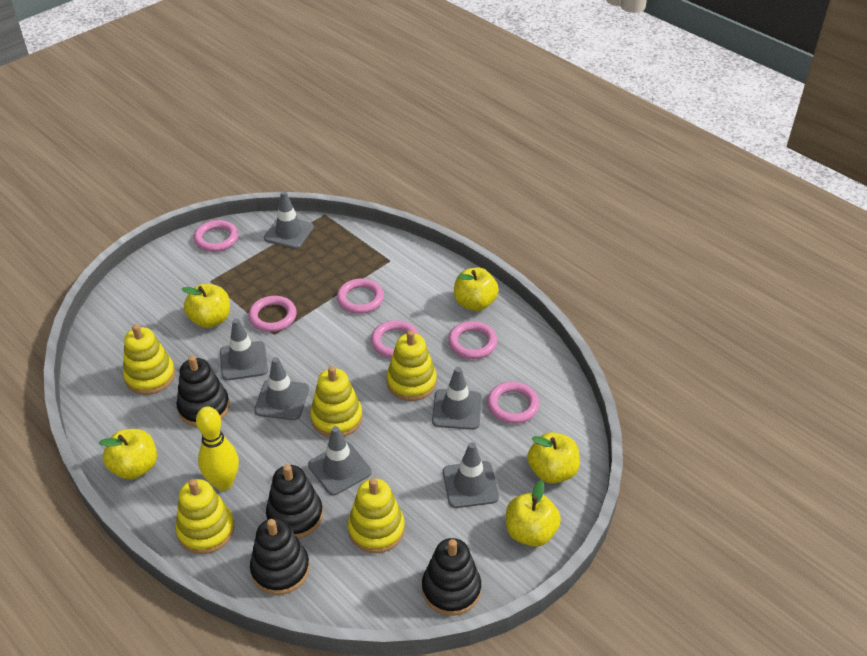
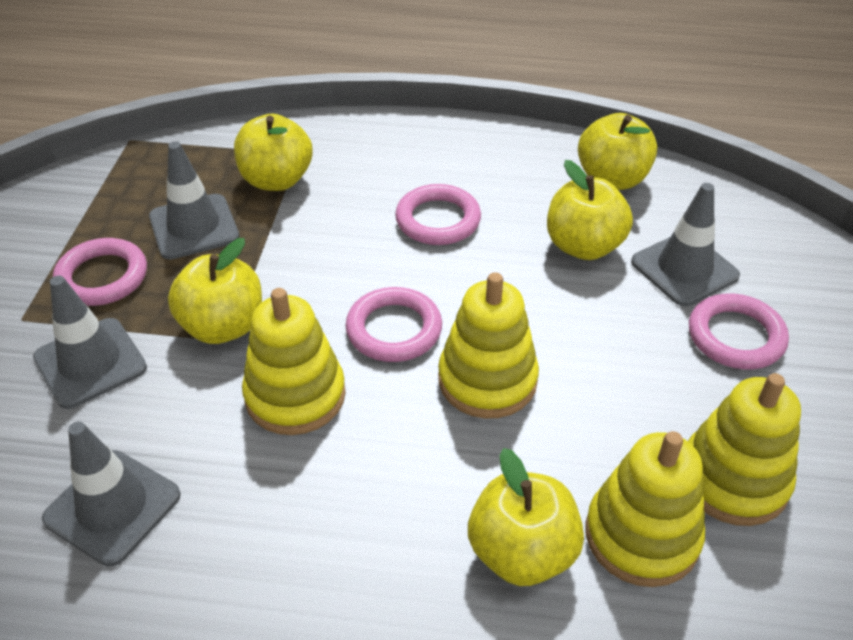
black stacking toy: 4 -> 0
grey traffic cone: 6 -> 4
pink ring: 6 -> 4
yellow bowling pin: 1 -> 0
yellow stacking toy: 5 -> 4

